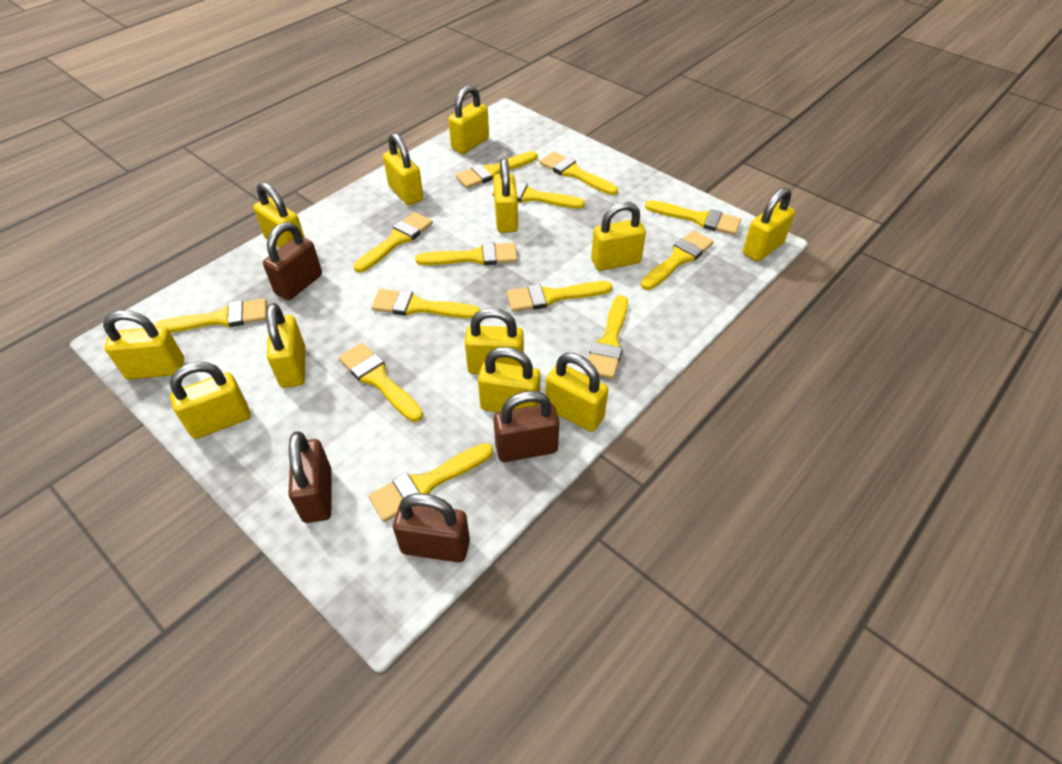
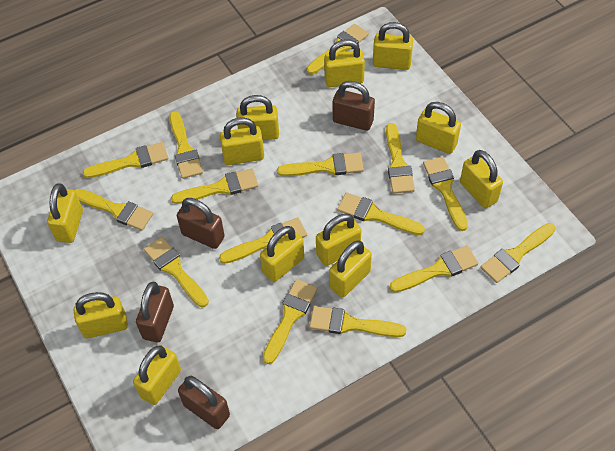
yellow brush: 13 -> 15

